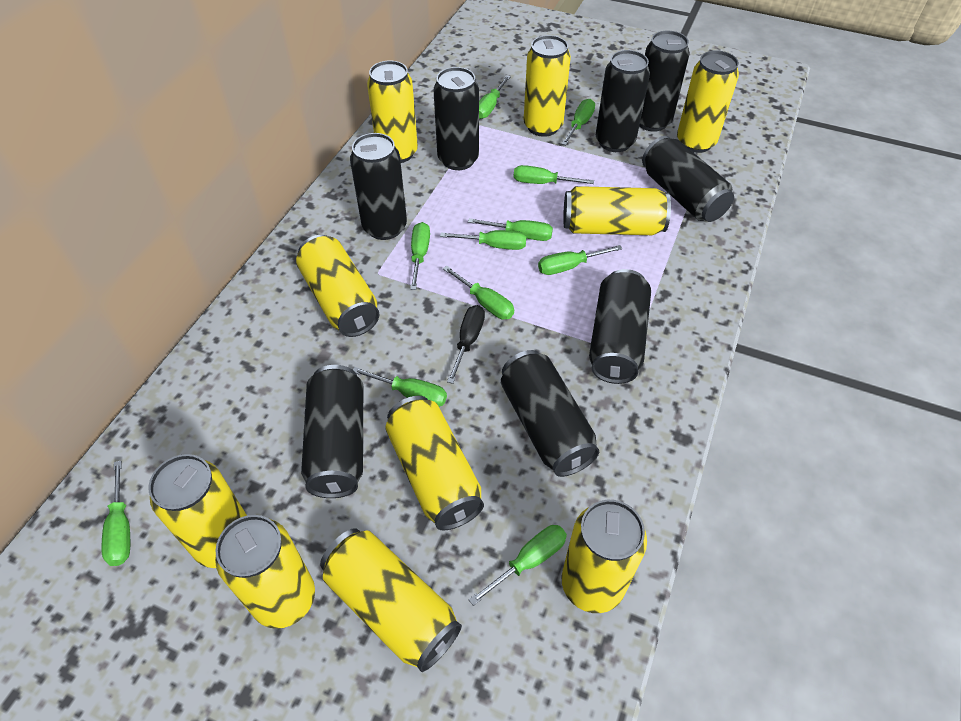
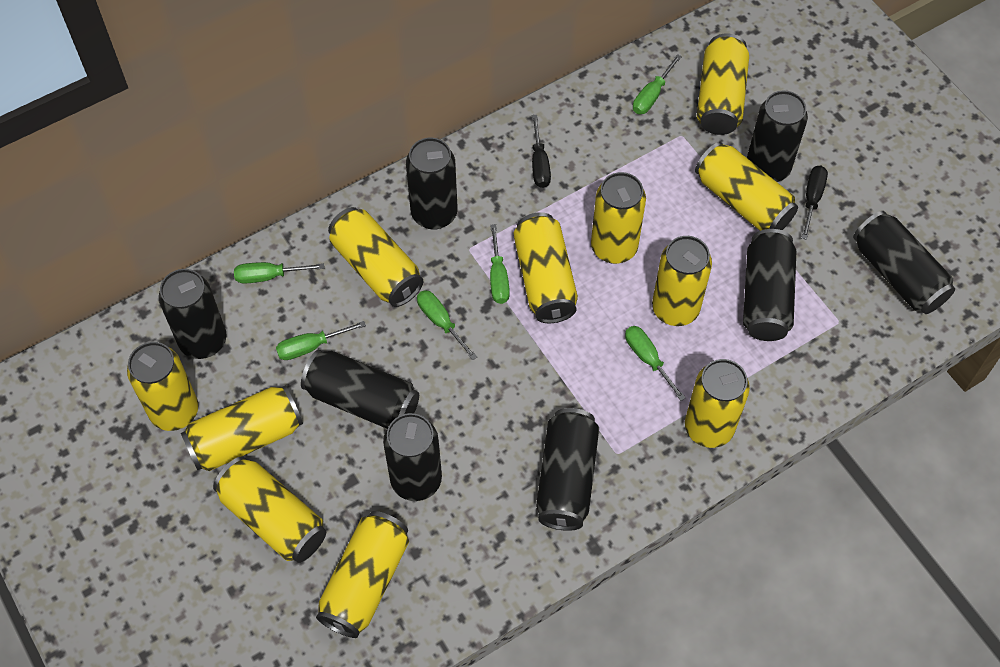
black screwdriver: 1 -> 2
green screwdriver: 11 -> 6
yellow can: 10 -> 11

